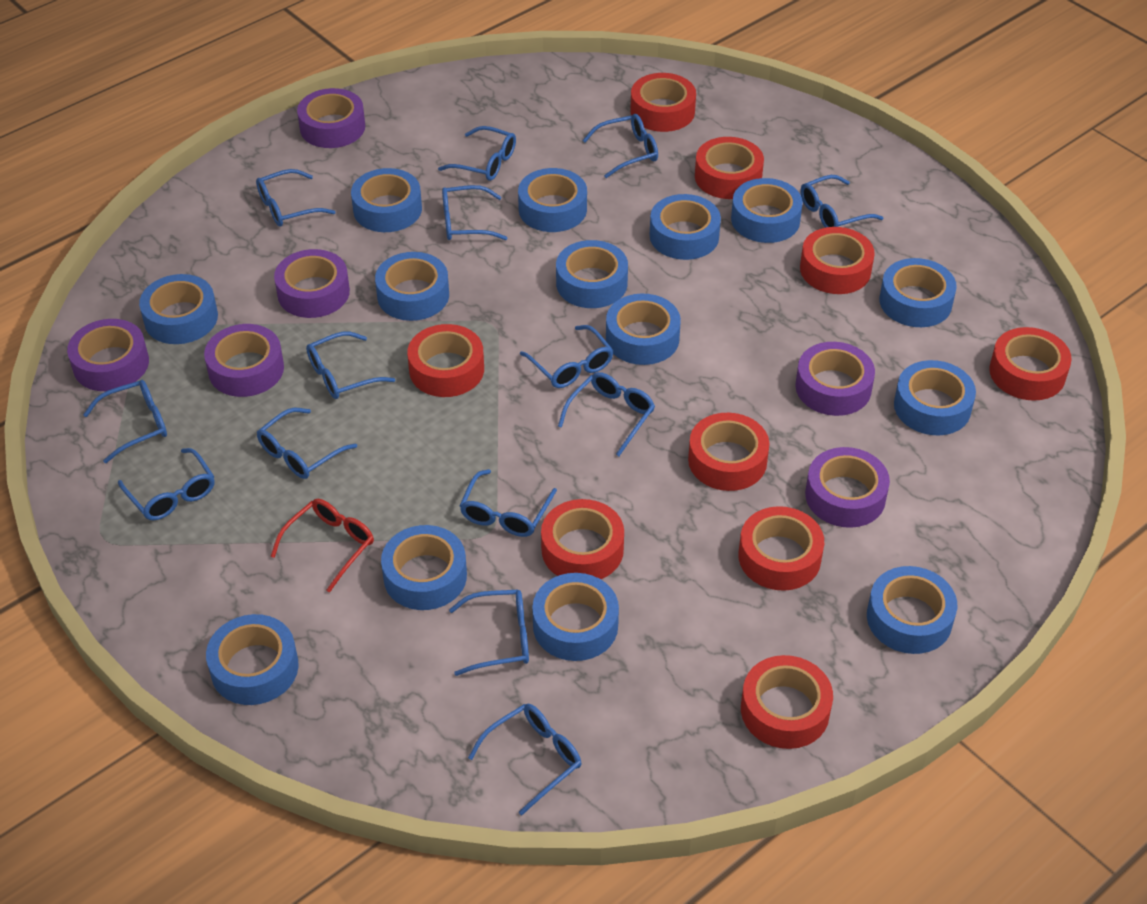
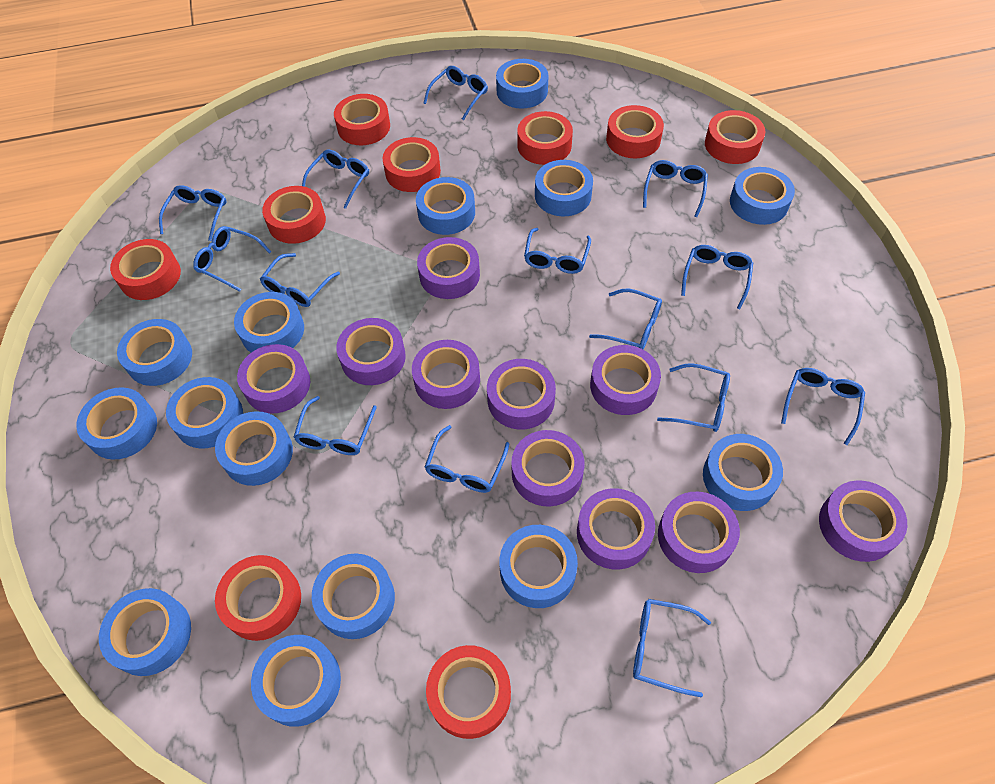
purple tape: 6 -> 10
red glasses: 1 -> 0

